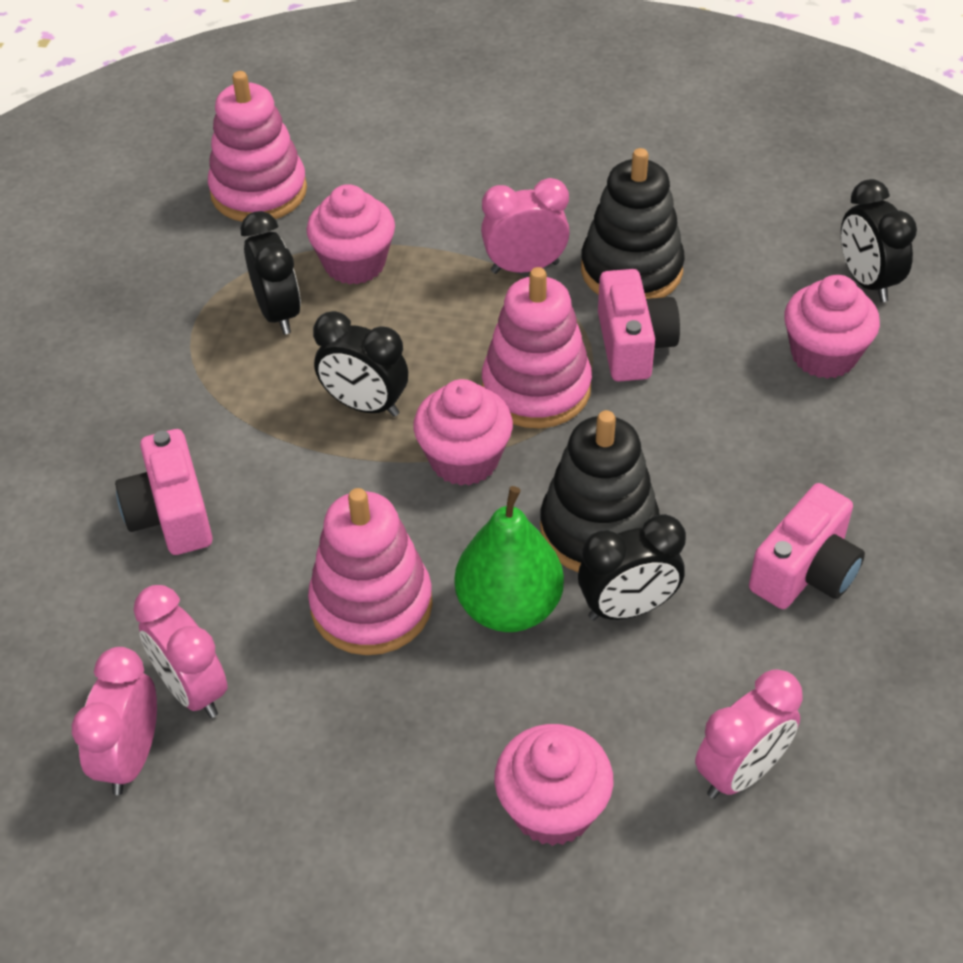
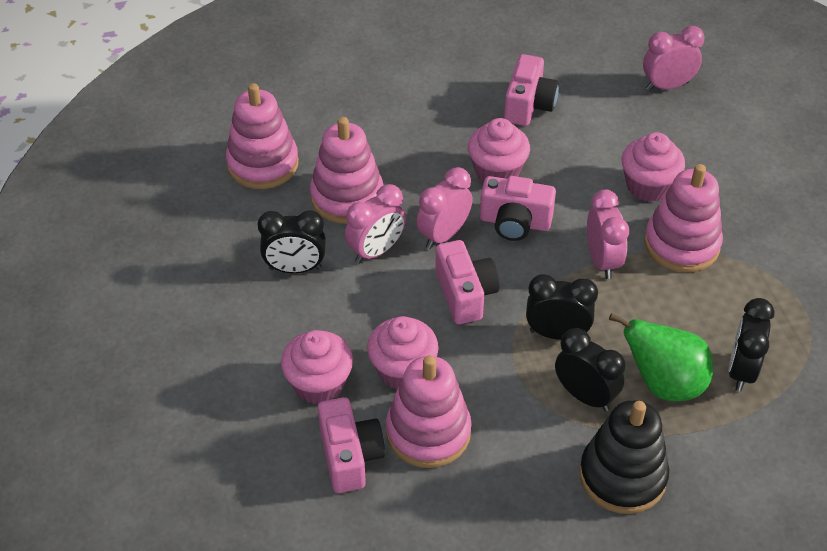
black stacking toy: 2 -> 1
pink camera: 3 -> 4
pink stacking toy: 3 -> 4

